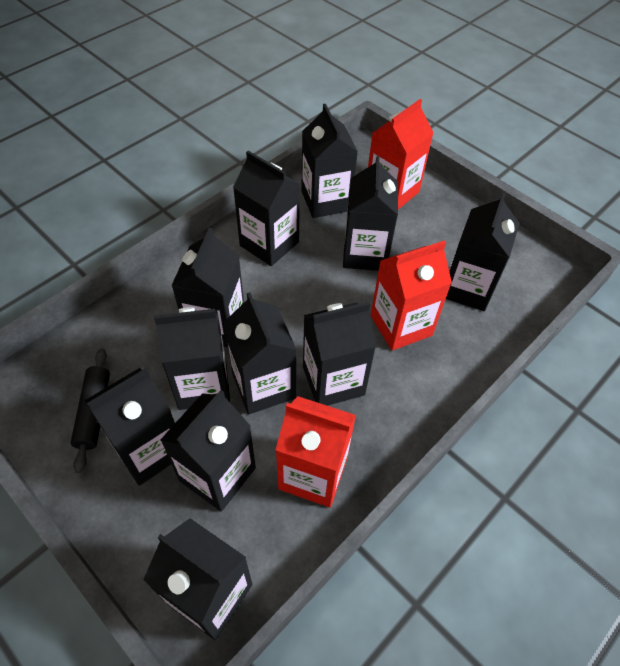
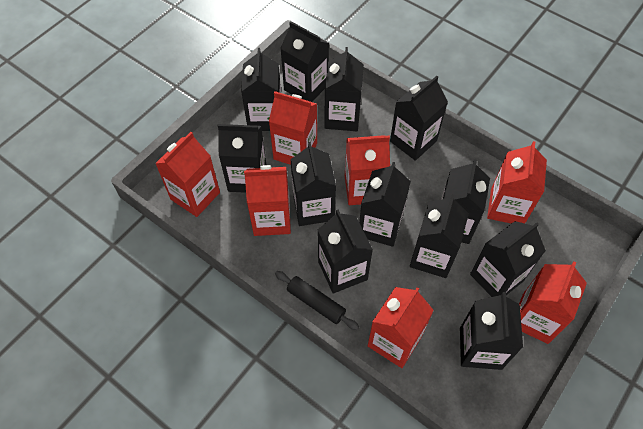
black carton: 11 -> 12
red carton: 3 -> 7

